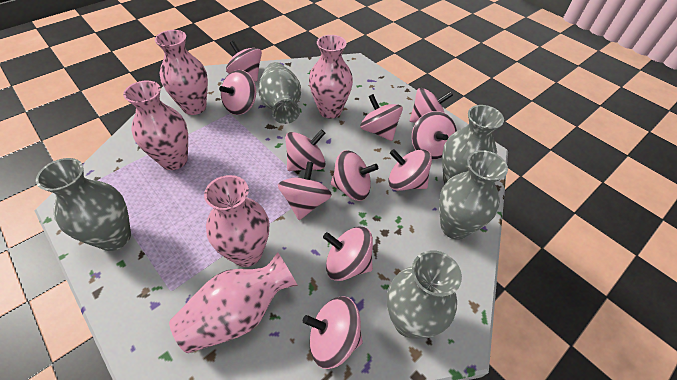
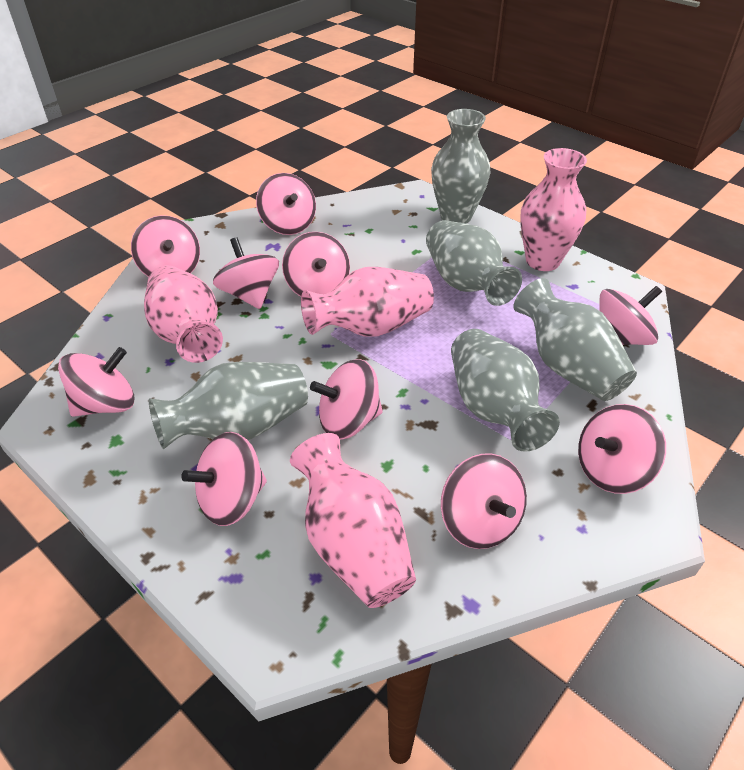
pink spinning top: 11 -> 10
pink vase: 5 -> 4

